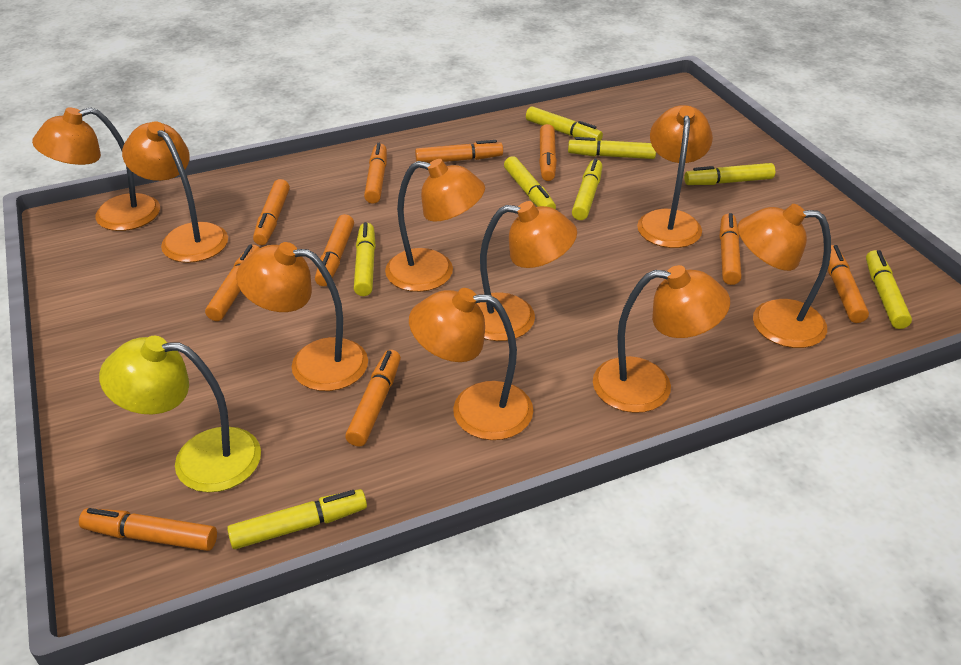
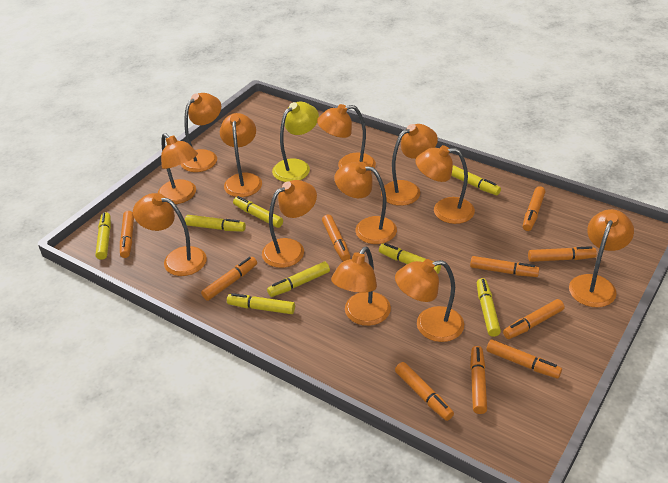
orange lamp: 9 -> 12

